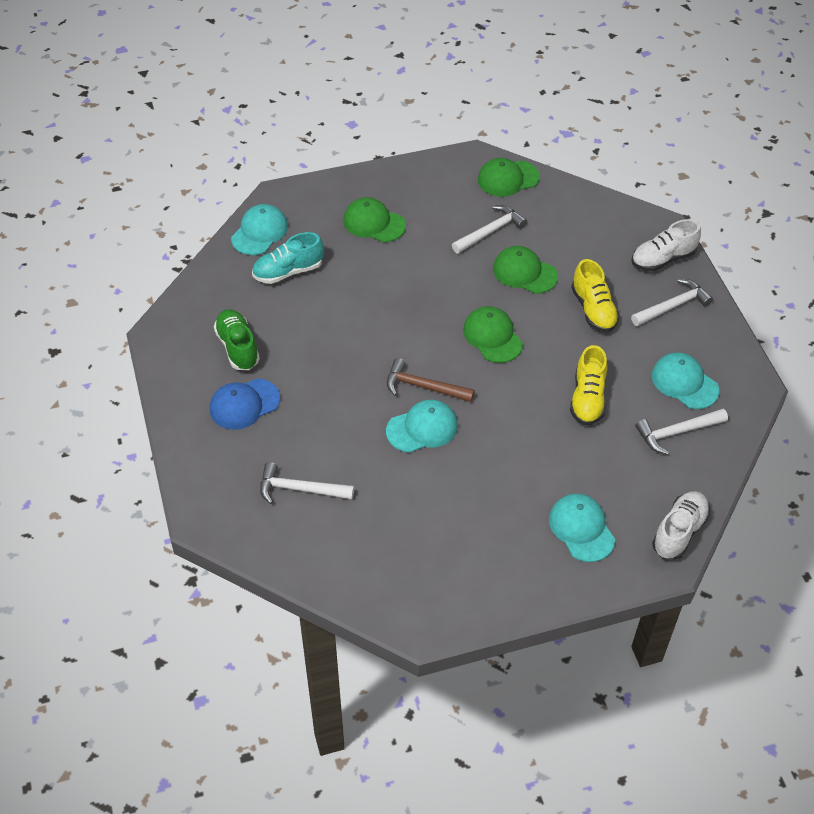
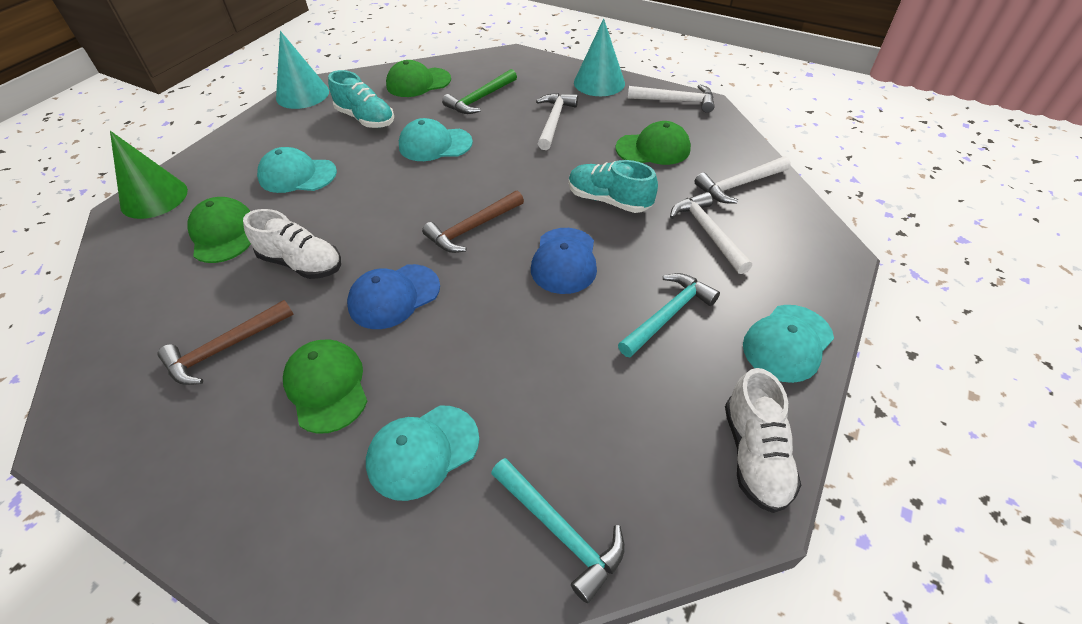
blue cap: 1 -> 2
brown hammer: 1 -> 2
green cone: 0 -> 1
green hammer: 0 -> 1
green shoe: 1 -> 0
turquoise cone: 0 -> 2
turquoise hammer: 0 -> 2
turquoise shoe: 1 -> 2
yellow shoe: 2 -> 0

